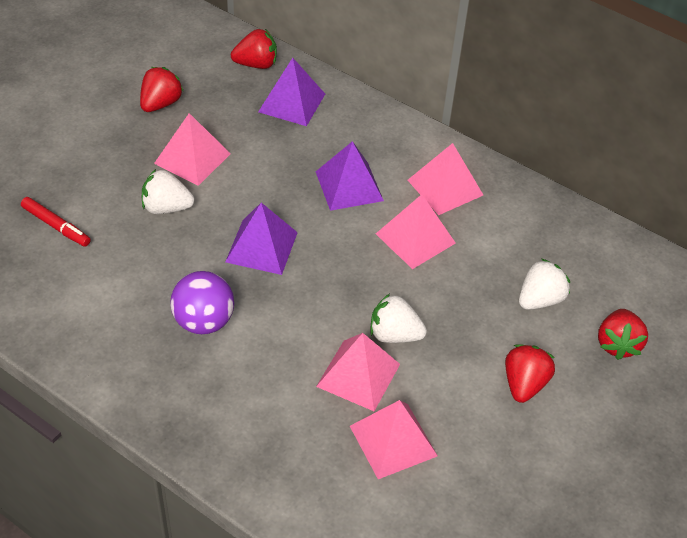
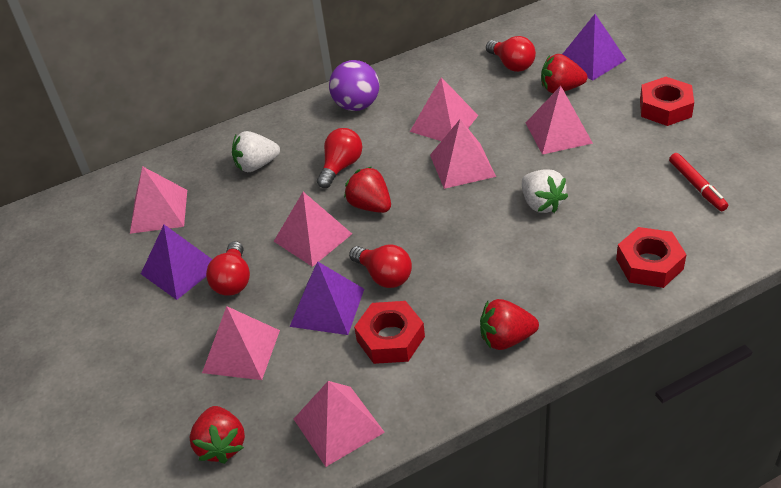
pink pyramid: 5 -> 7
red light bulb: 0 -> 4
red nut: 0 -> 3
white strawberry: 3 -> 2

